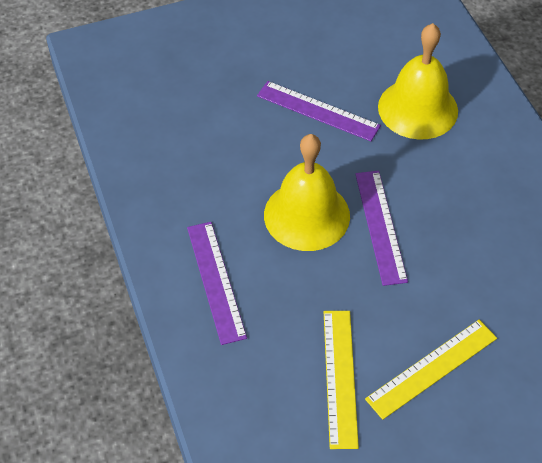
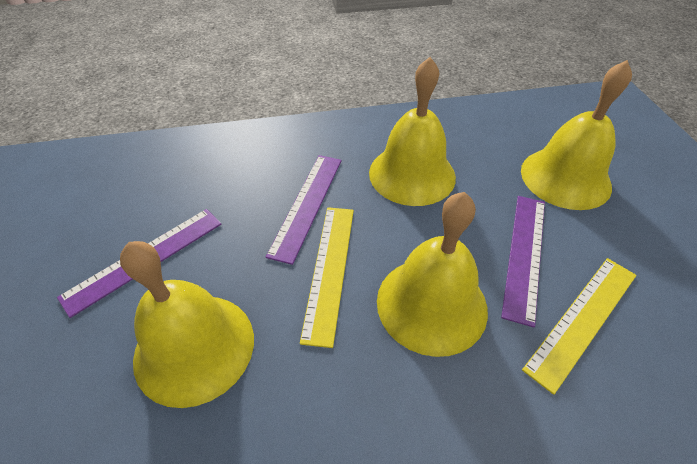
yellow bell: 2 -> 4

